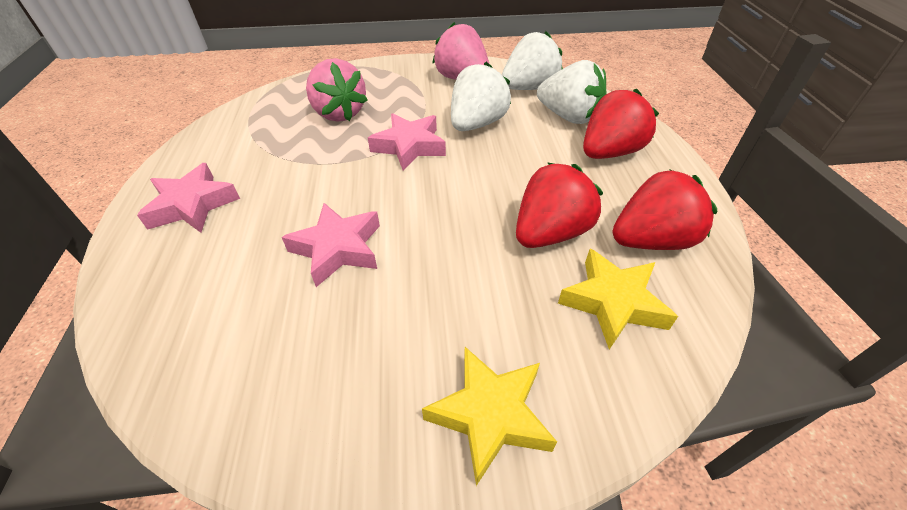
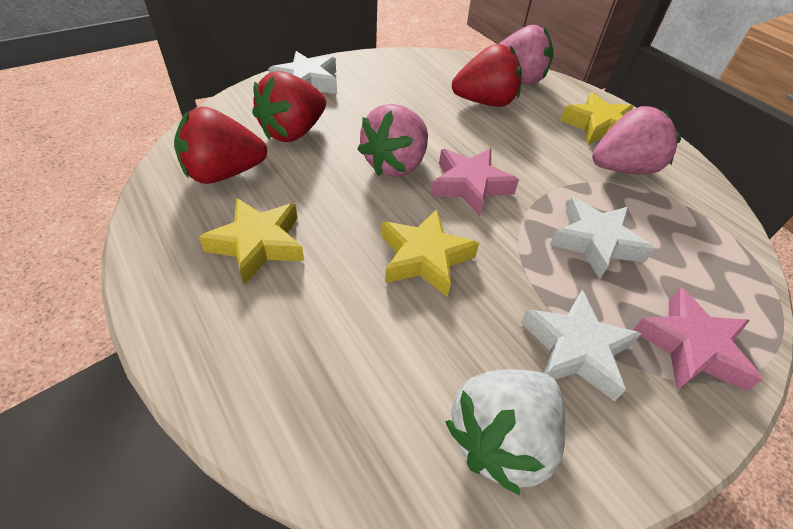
pink star: 3 -> 2
pink strawberry: 2 -> 3
white star: 0 -> 3
white strawberry: 3 -> 1
yellow star: 2 -> 3

